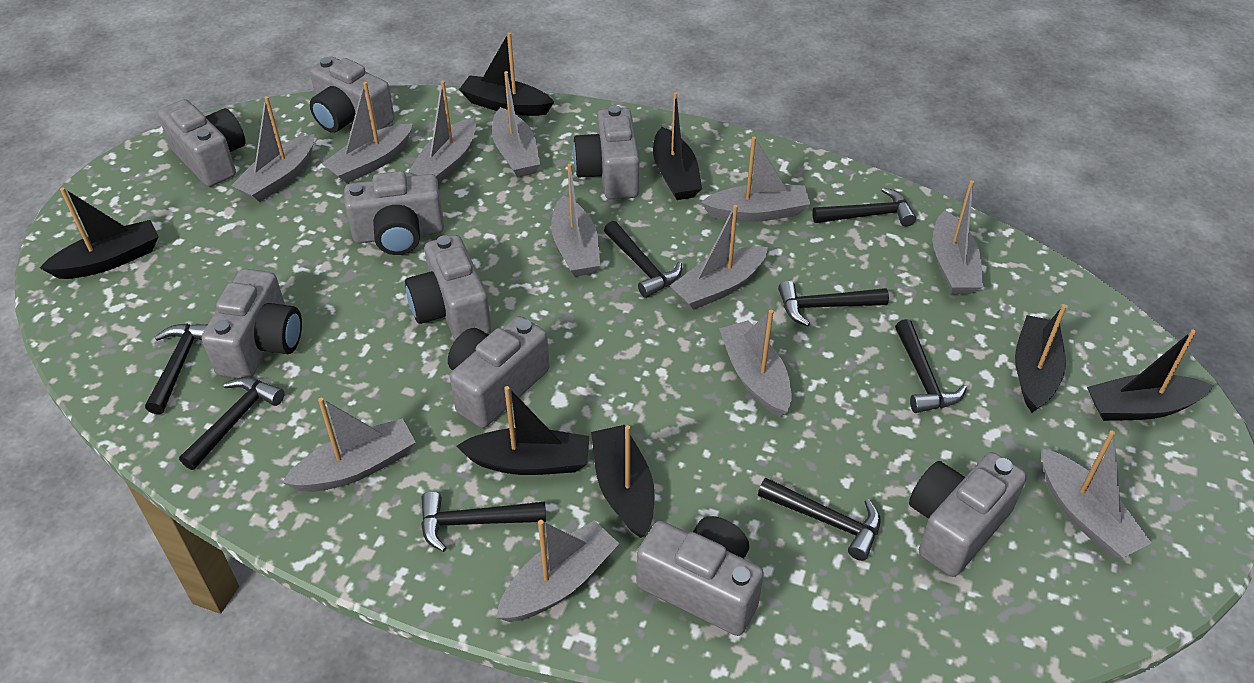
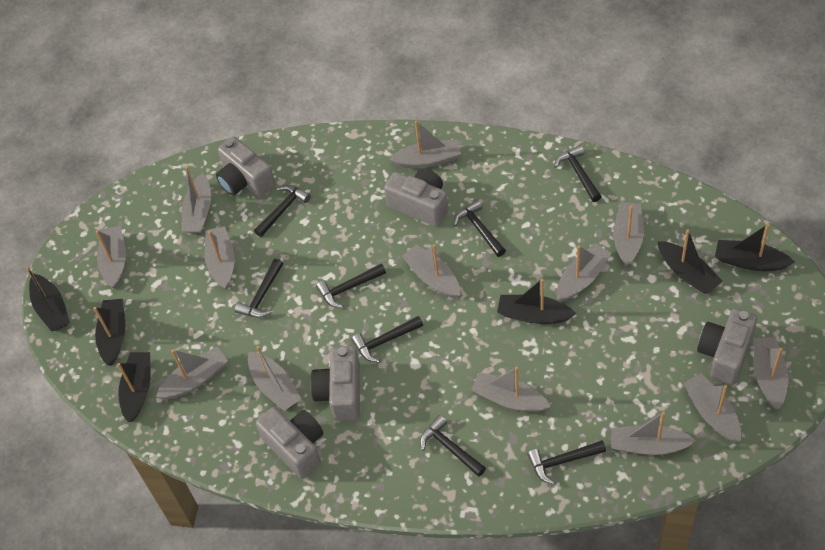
black boat: 7 -> 6
grey boat: 12 -> 13
grey camera: 9 -> 5

